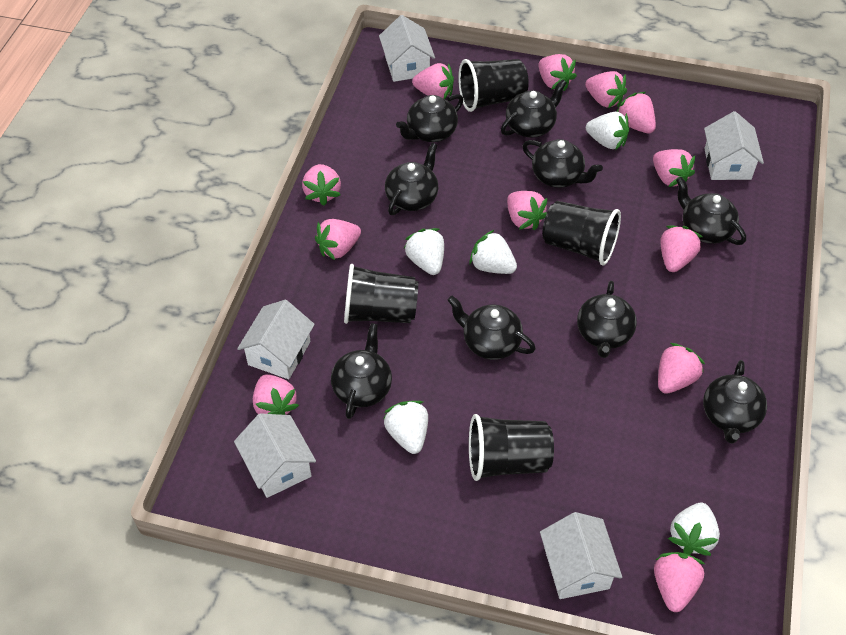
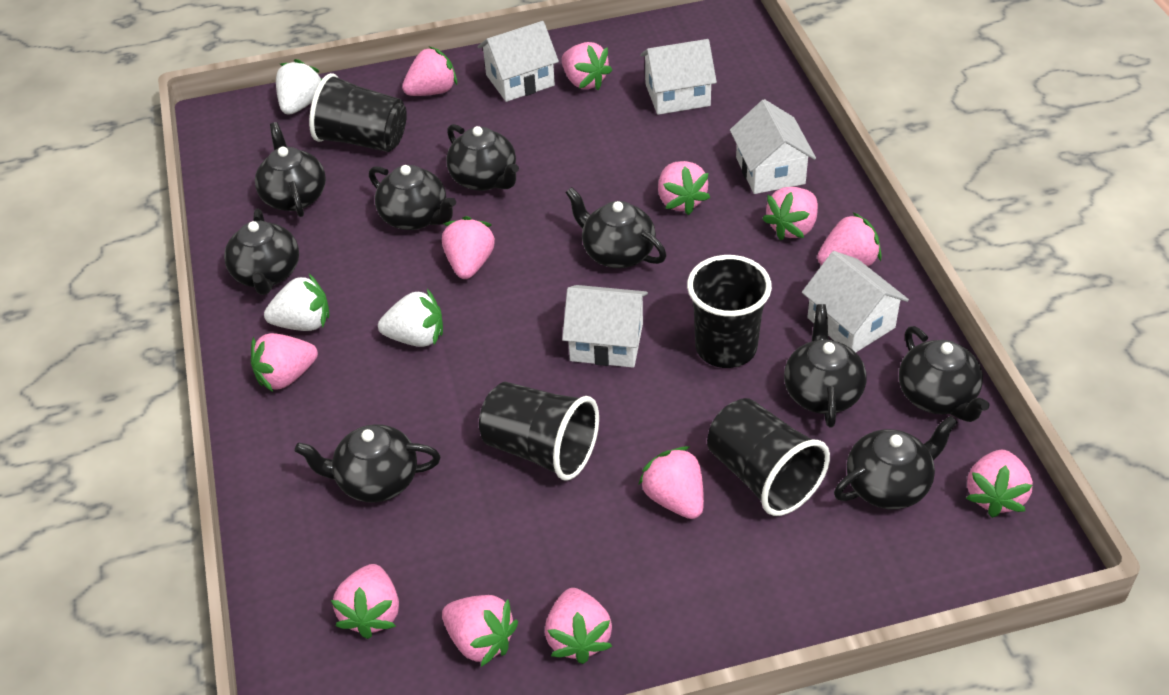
white strawberry: 5 -> 3

